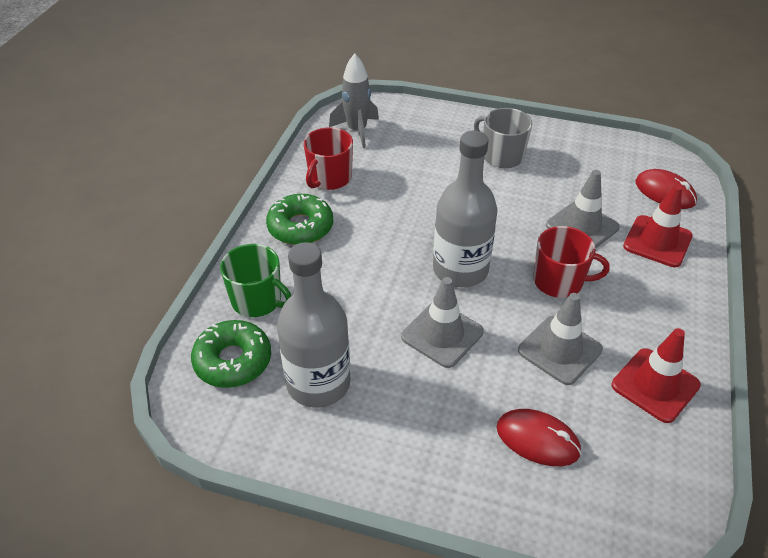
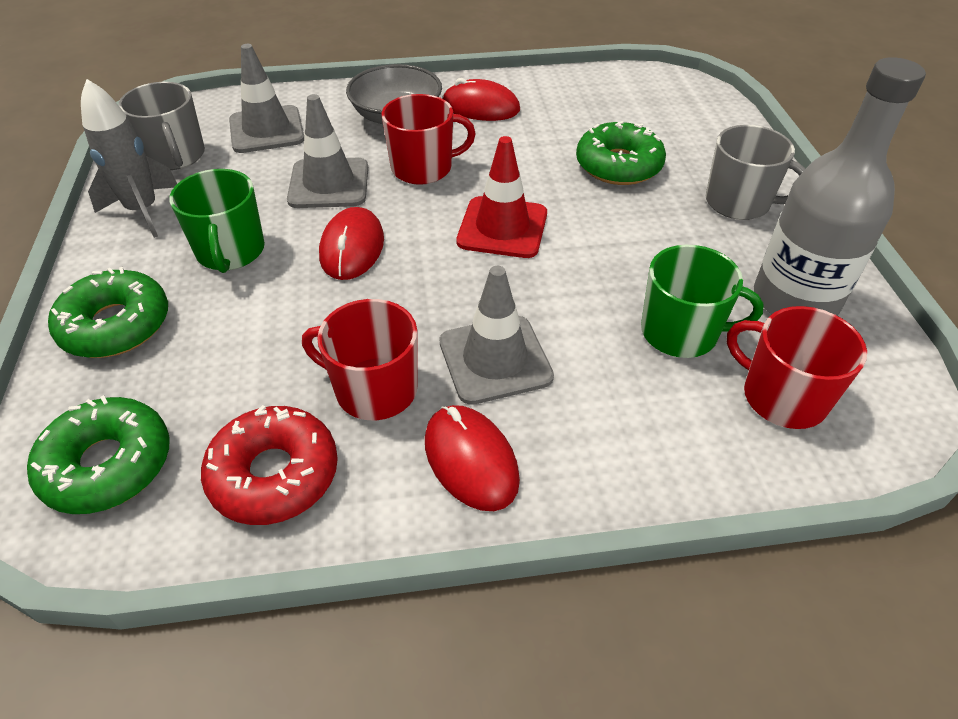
green donut: 2 -> 3
green mug: 1 -> 2
grey bottle: 2 -> 1
grey bowl: 0 -> 1
grey mug: 1 -> 2
red donut: 0 -> 1
red mouse: 2 -> 3
red mug: 2 -> 3
red traffic cone: 2 -> 1

